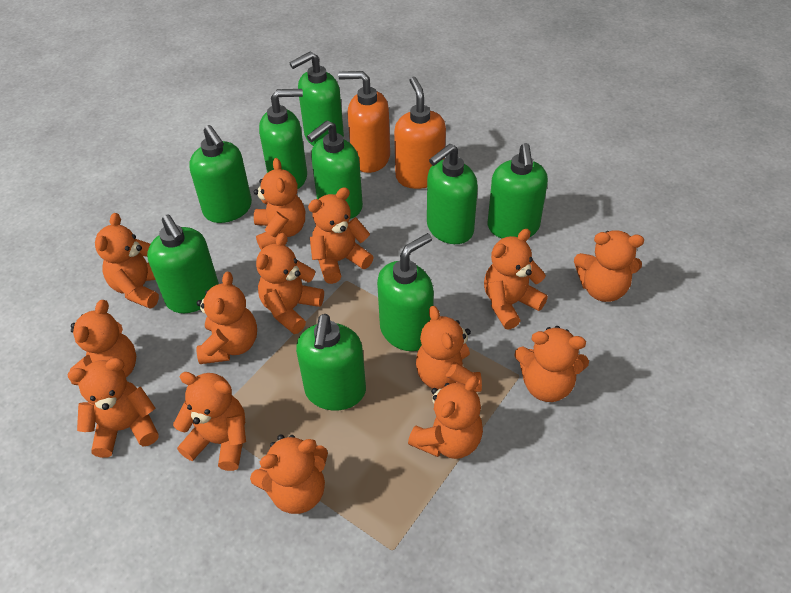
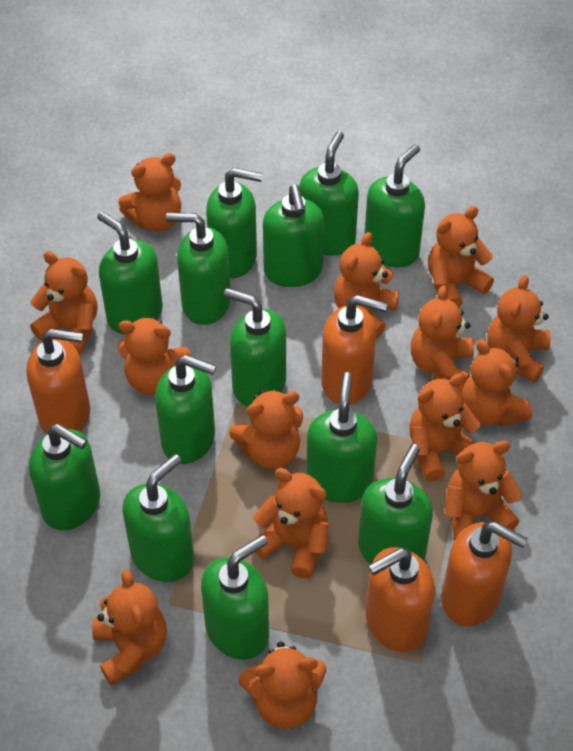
green soap dispenser: 9 -> 13
orange soap dispenser: 2 -> 4

